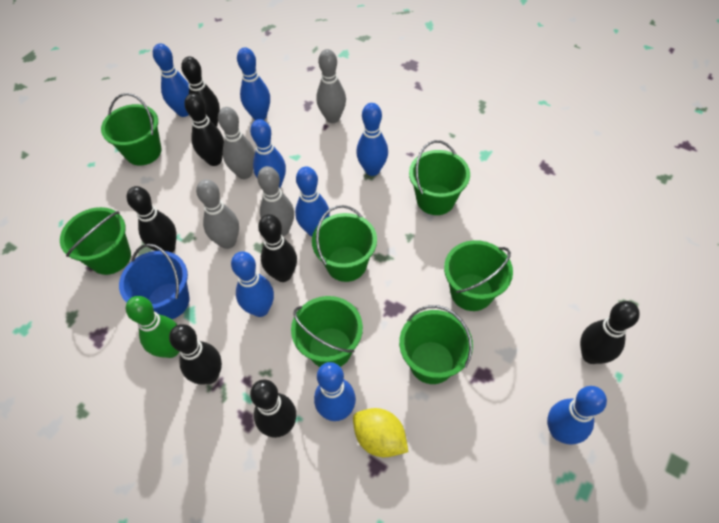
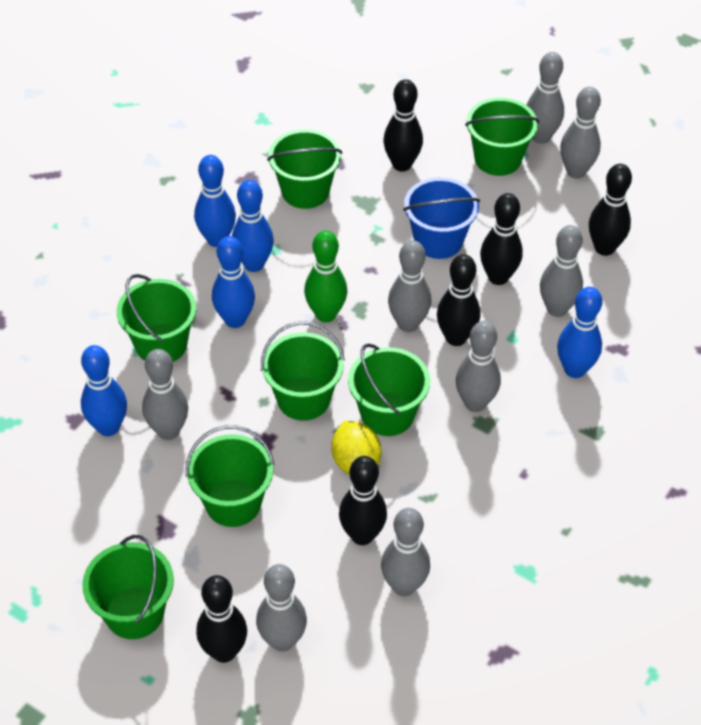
black bowling pin: 7 -> 6
blue bowling pin: 8 -> 5
grey bowling pin: 4 -> 8

